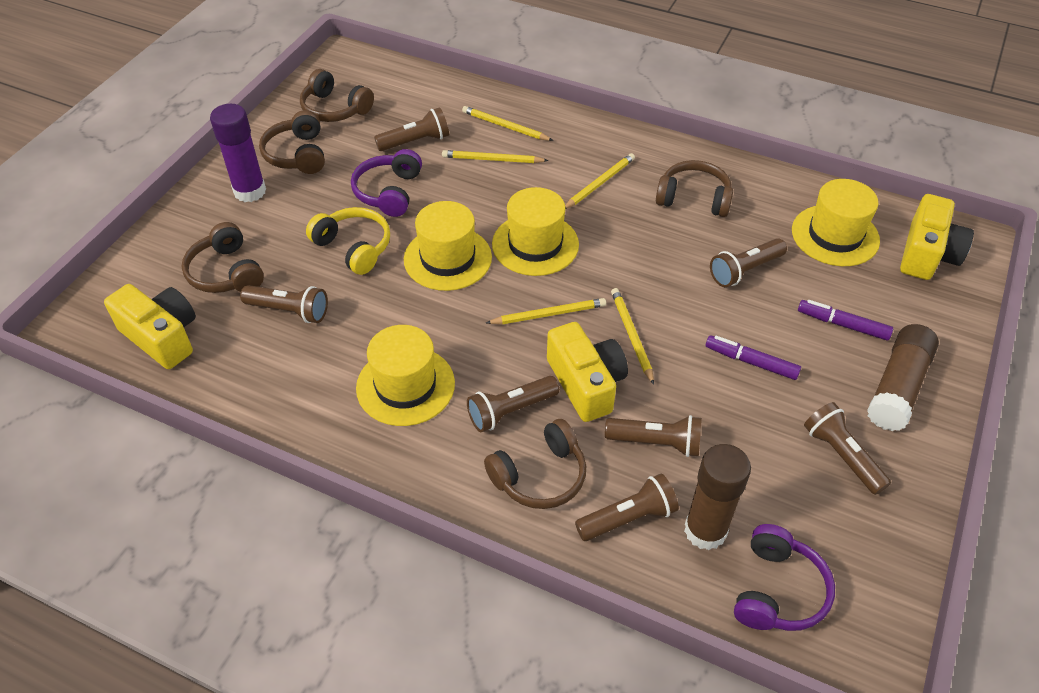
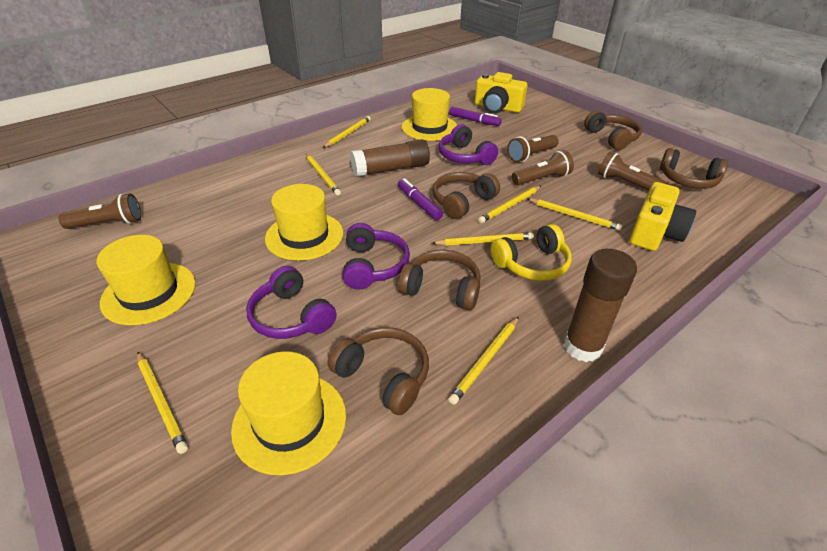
brown flashlight: 7 -> 4
purple glue stick: 1 -> 0
purple headphones: 2 -> 3
yellow camera: 3 -> 2
yellow pencil: 5 -> 7

